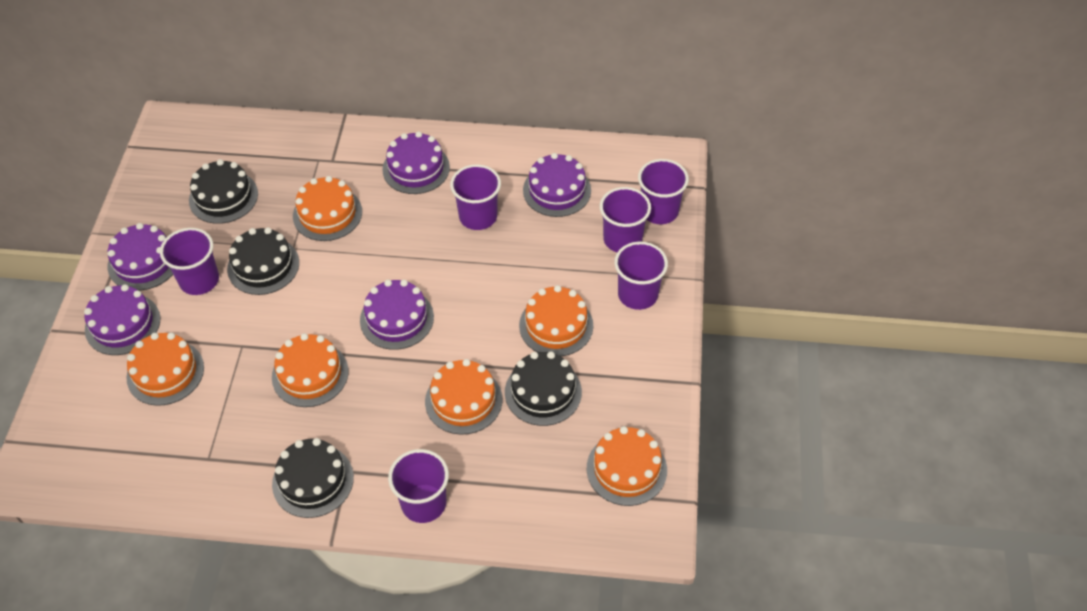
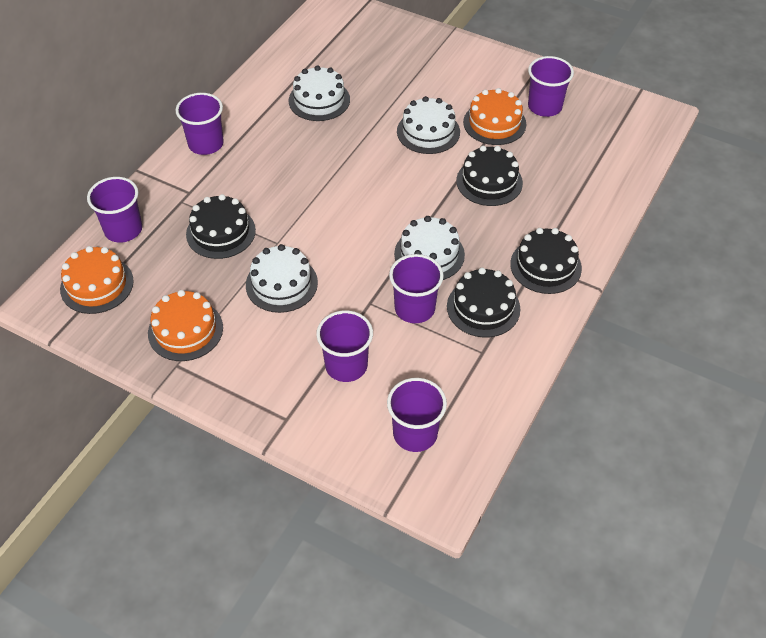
orange cake: 6 -> 3
purple cake: 5 -> 0
white cake: 0 -> 4

